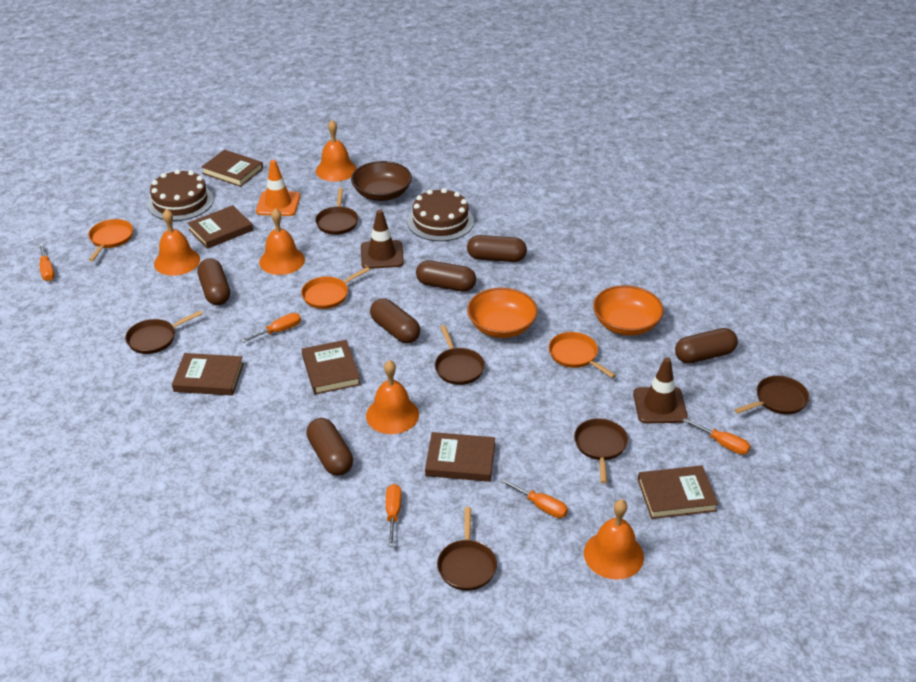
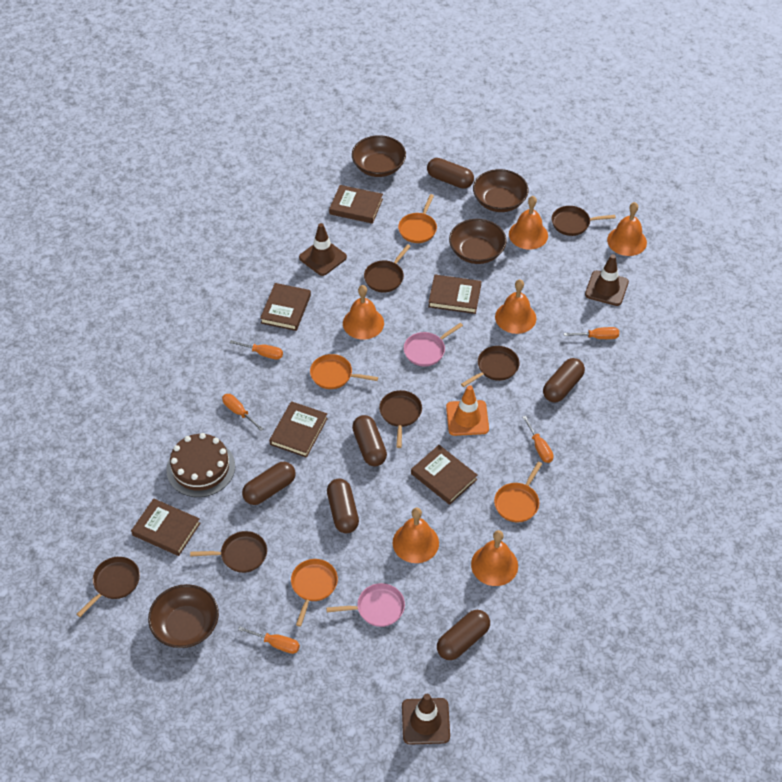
brown bowl: 1 -> 4
brown cake: 2 -> 1
brown traffic cone: 2 -> 3
orange bell: 5 -> 6
orange bowl: 2 -> 0
orange pan: 3 -> 4
pink pan: 0 -> 2

